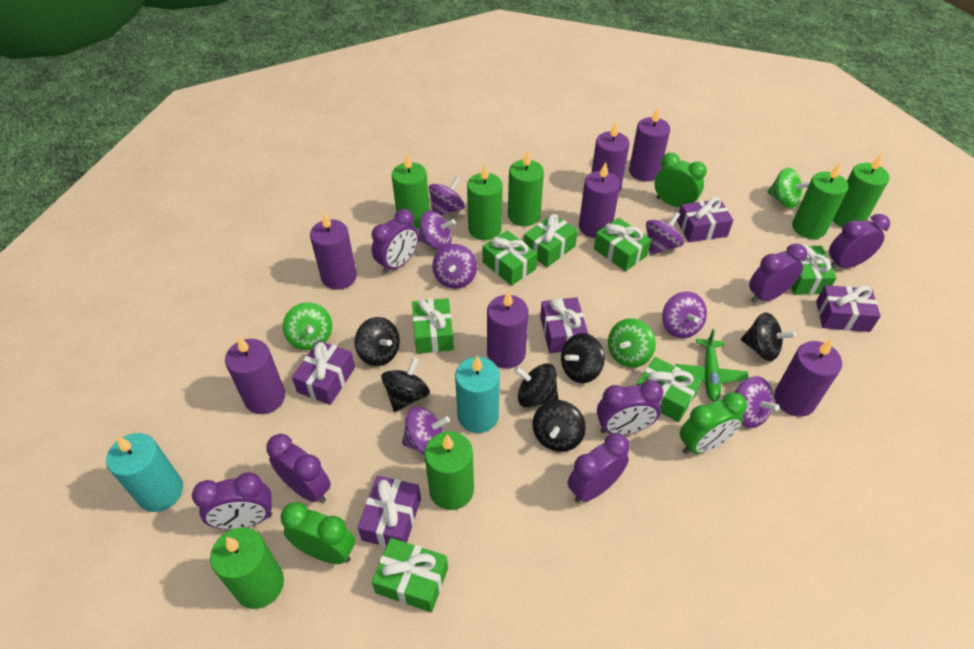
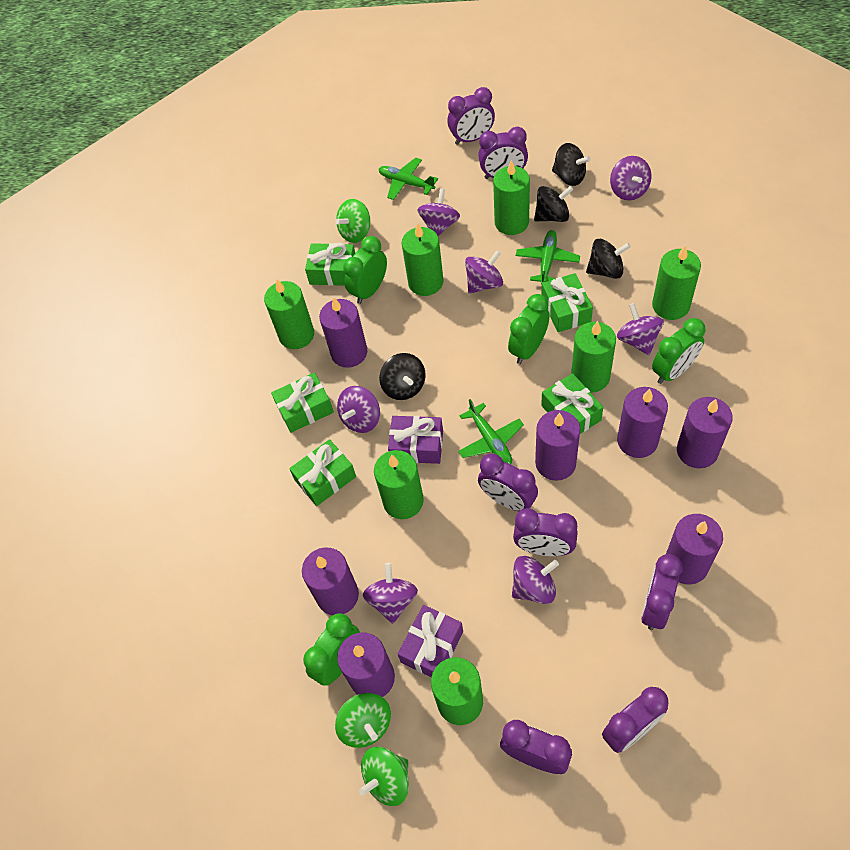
black spinning top: 6 -> 4
green clock: 3 -> 4
green gift: 7 -> 5
green plane: 1 -> 3
purple gift: 5 -> 2
turquoise candle: 2 -> 0

